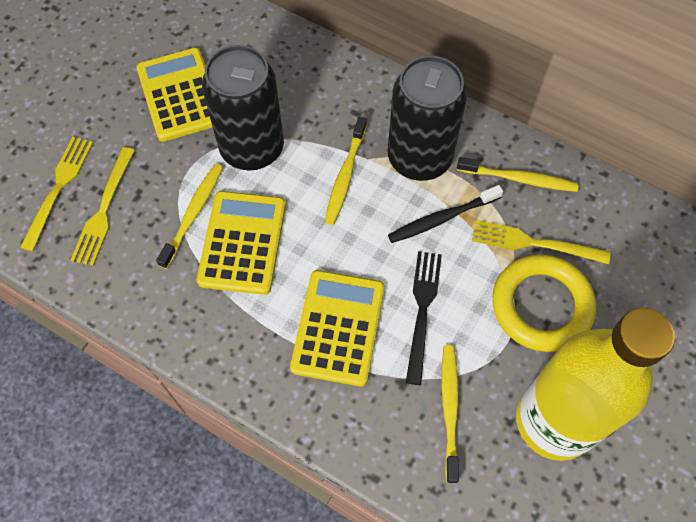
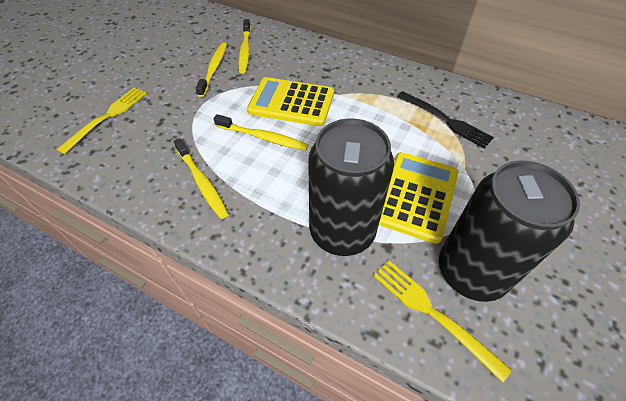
black toothbrush: 1 -> 0
yellow bottle: 1 -> 0
yellow calculator: 3 -> 2
yellow fork: 3 -> 2
yellow ring: 1 -> 0

